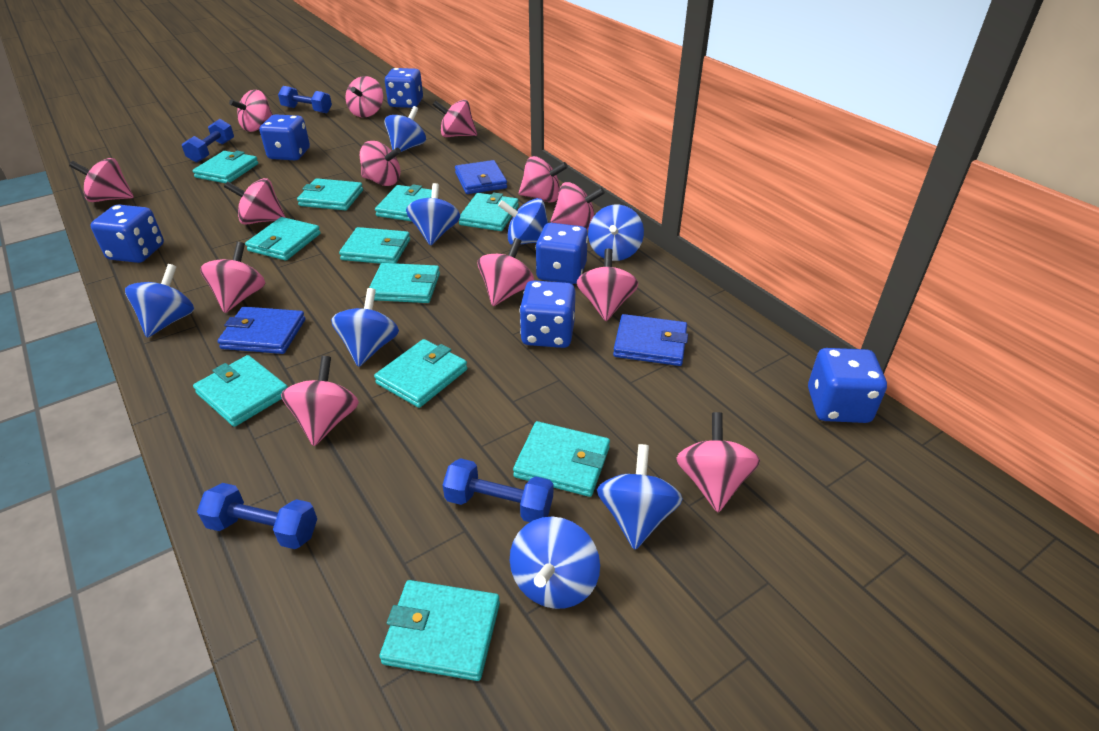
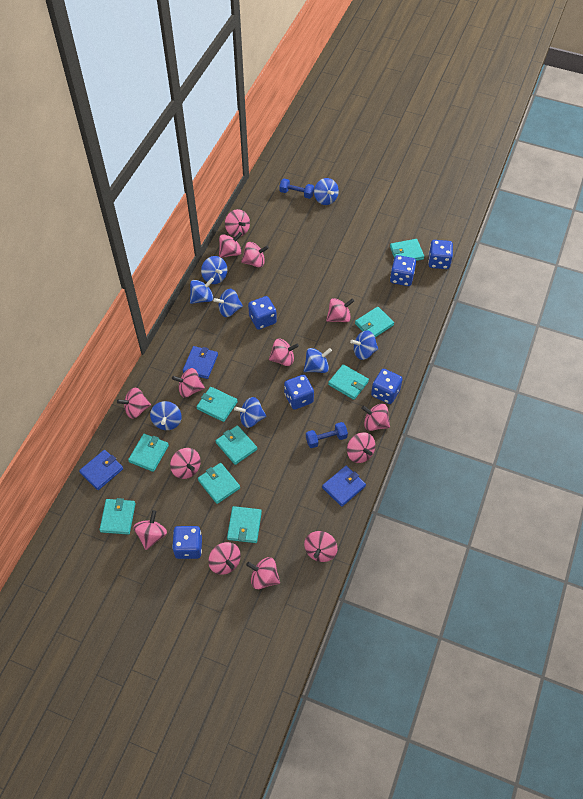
blue dumbbell: 4 -> 2
pink spinning top: 13 -> 14
turquoise wallet: 11 -> 9

